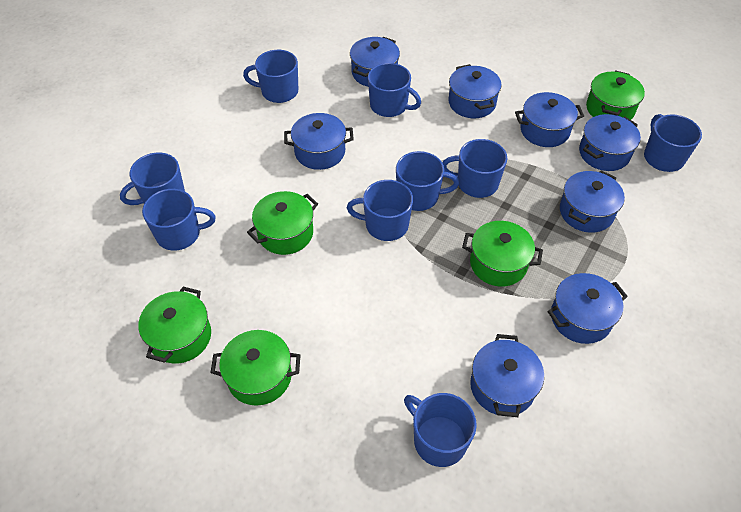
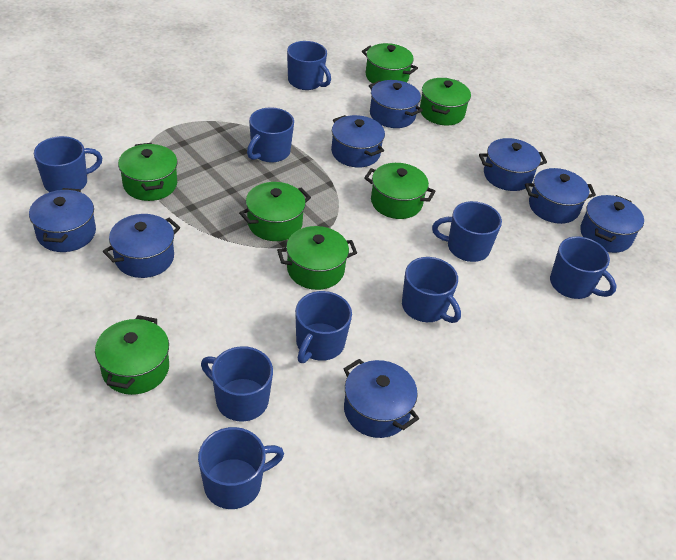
green pot: 5 -> 7

